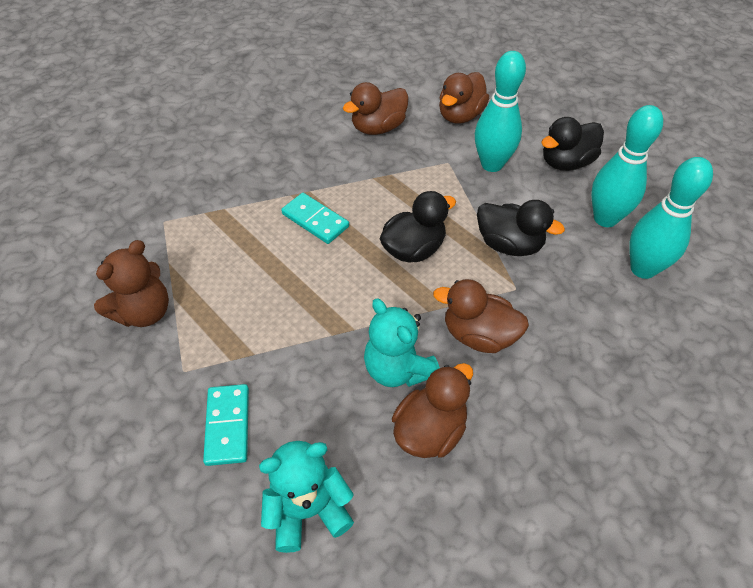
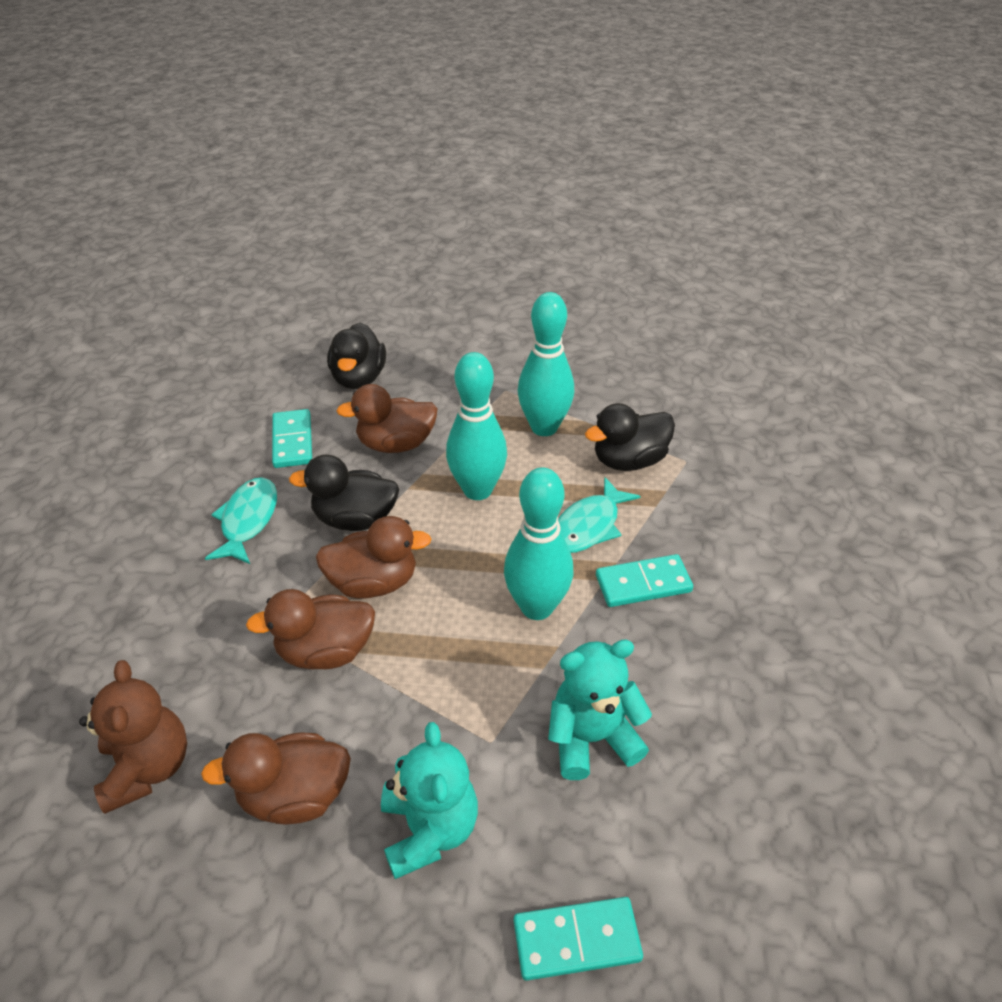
turquoise domino: 2 -> 3
turquoise fish: 0 -> 2

